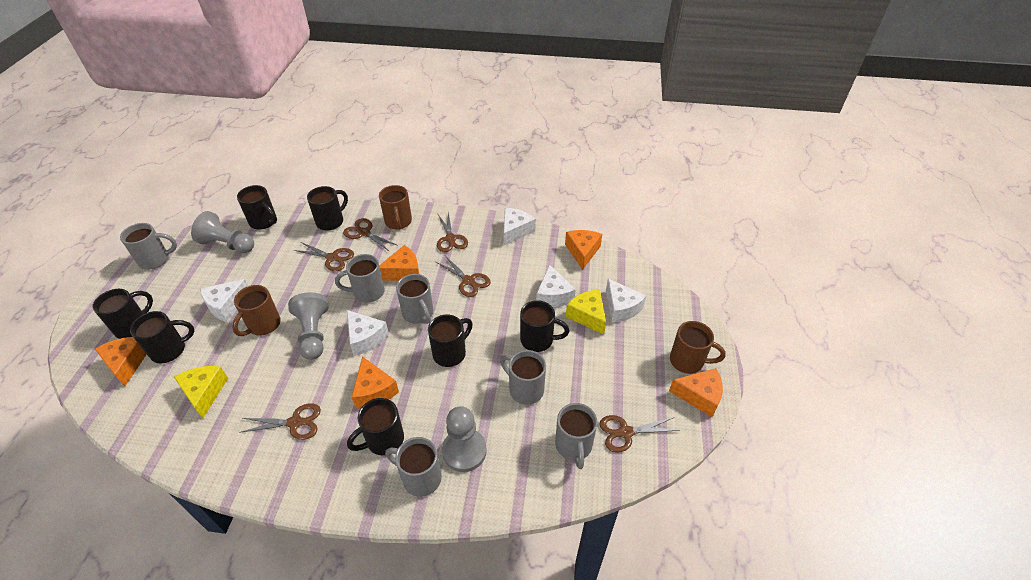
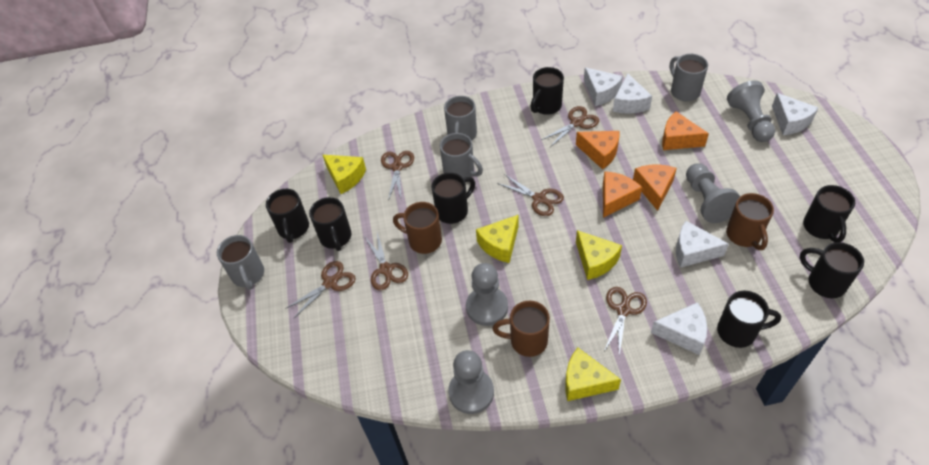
grey mug: 6 -> 4
grey pawn: 3 -> 4
orange cheese: 5 -> 4
yellow cheese: 2 -> 4

